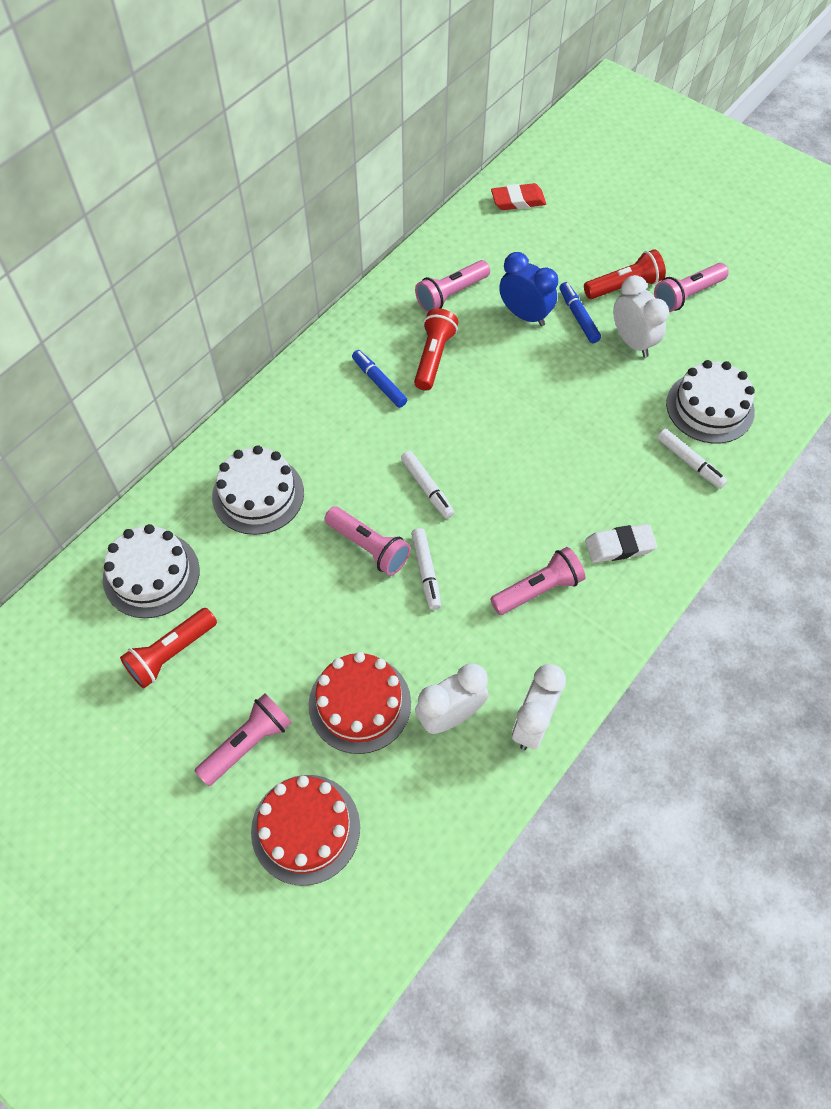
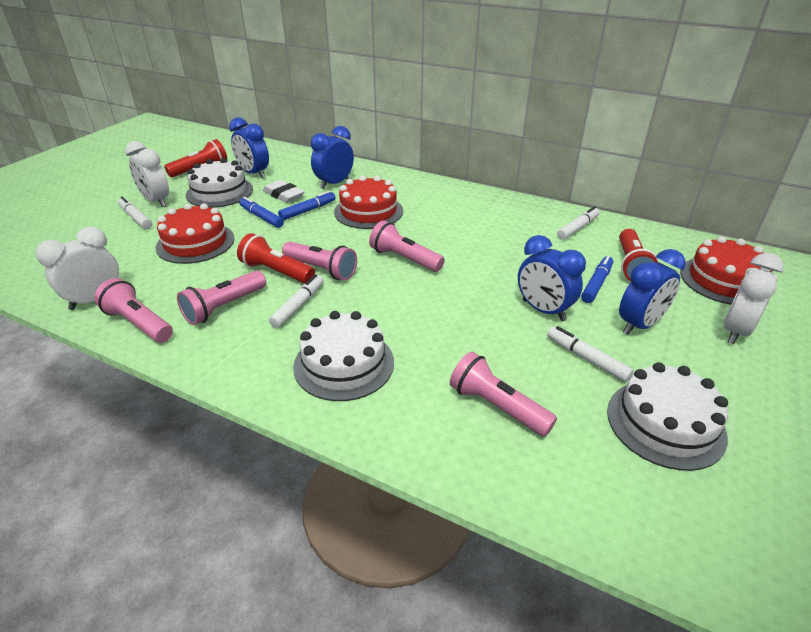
blue clock: 1 -> 4
blue marker: 2 -> 3
red cake: 2 -> 3
red eraser: 1 -> 0
white marker: 3 -> 4

